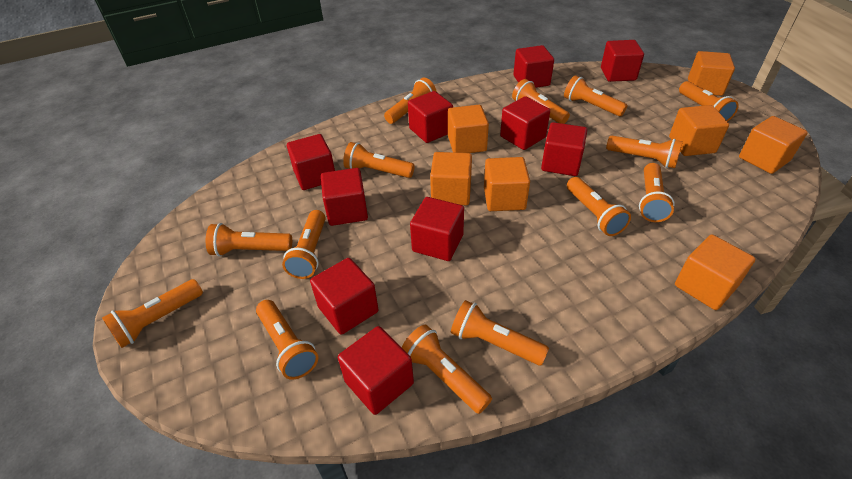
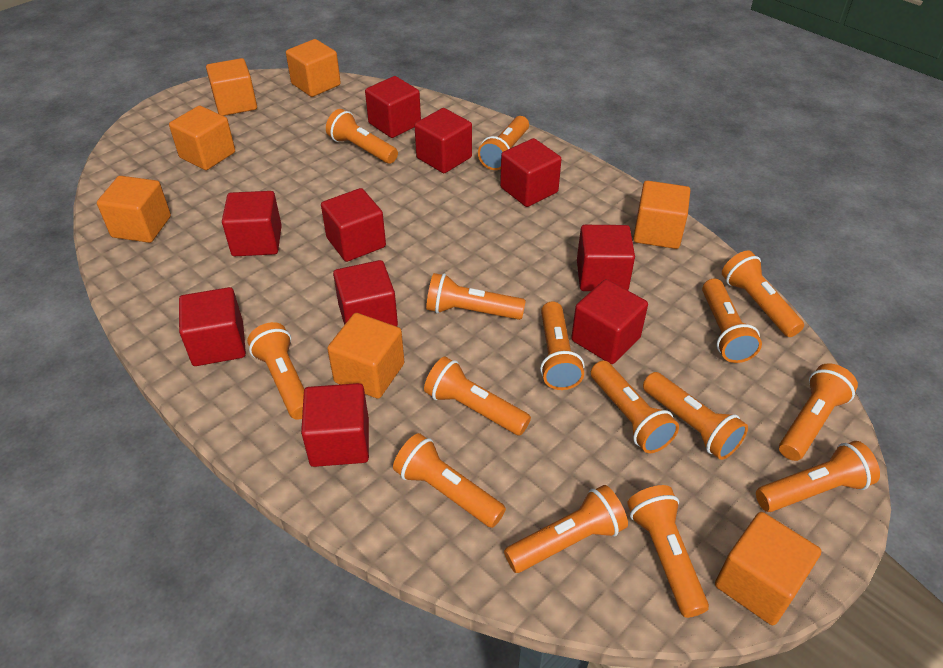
orange flashlight: 14 -> 15

